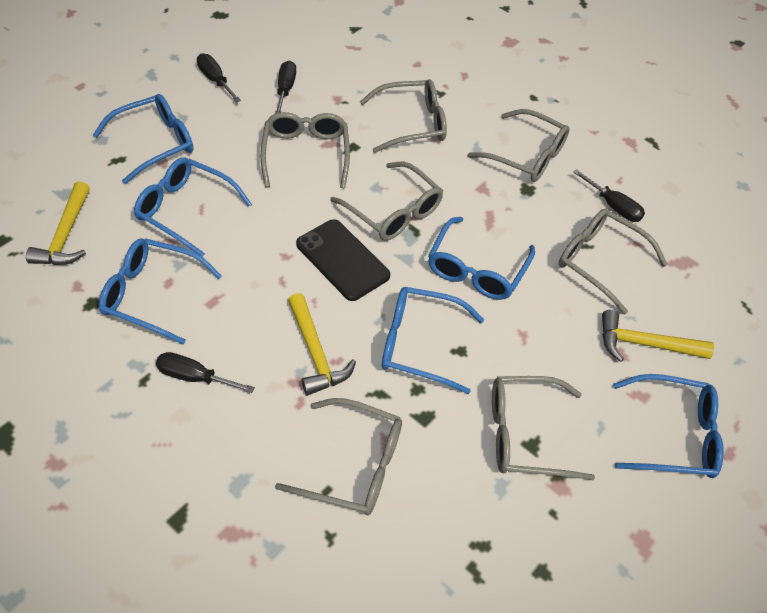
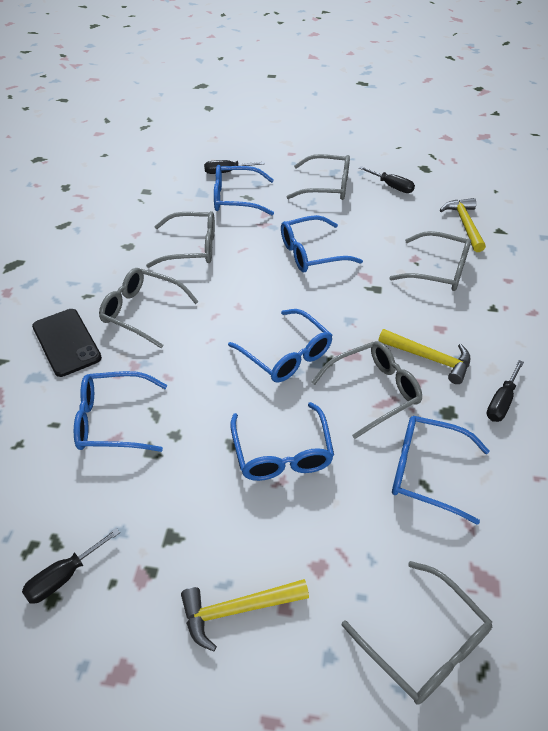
grey glasses: 7 -> 6

